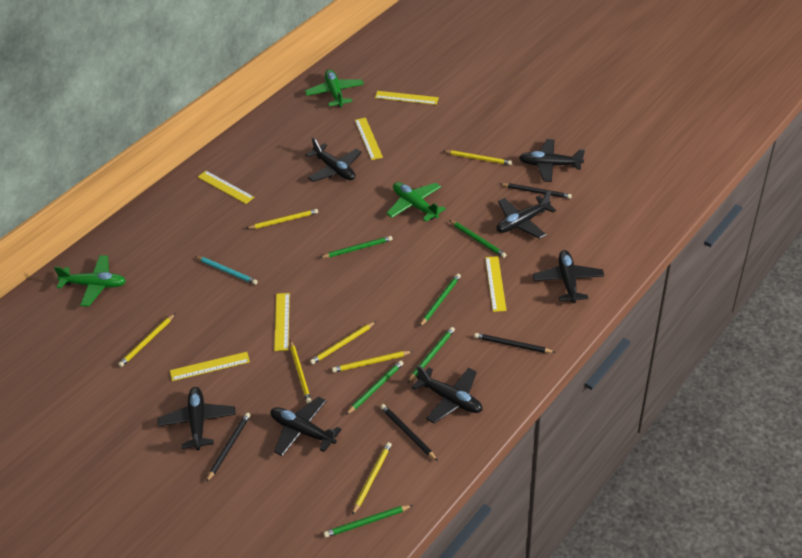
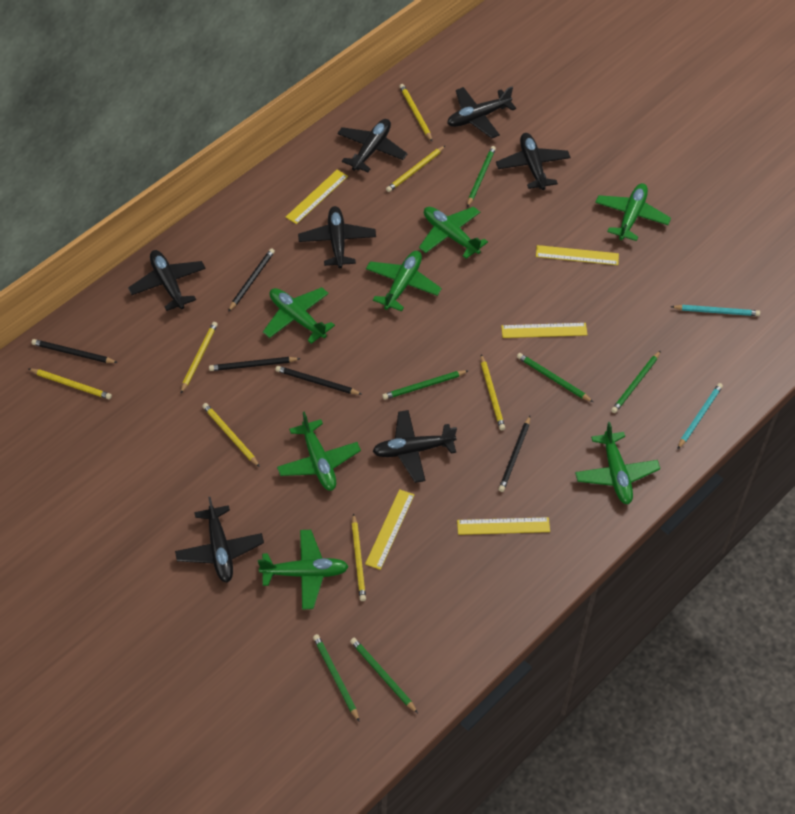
black pencil: 4 -> 5
green plane: 3 -> 7
turquoise pencil: 1 -> 2
yellow ruler: 6 -> 5

